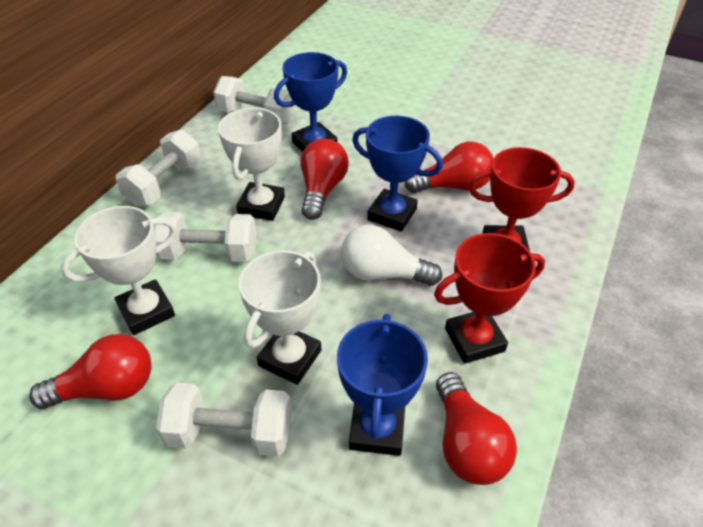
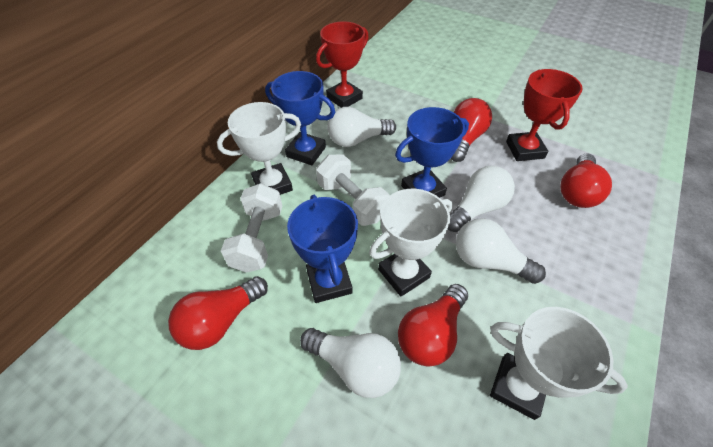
white dumbbell: 4 -> 2
white light bulb: 1 -> 4

